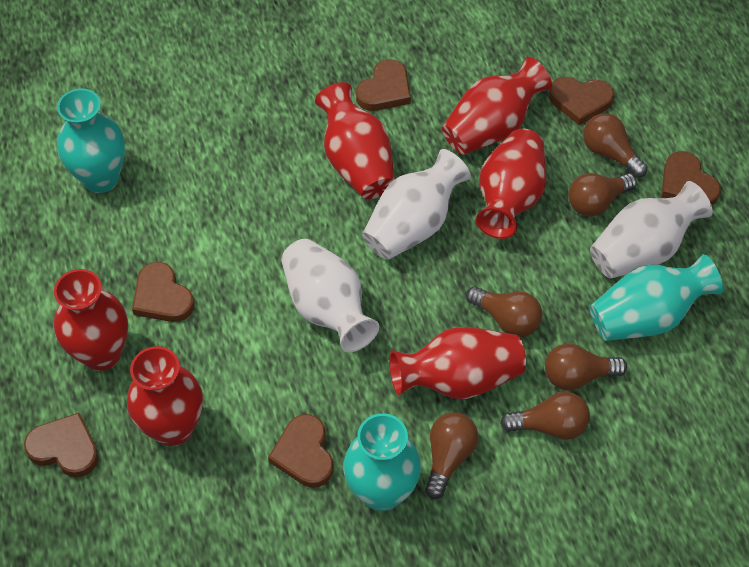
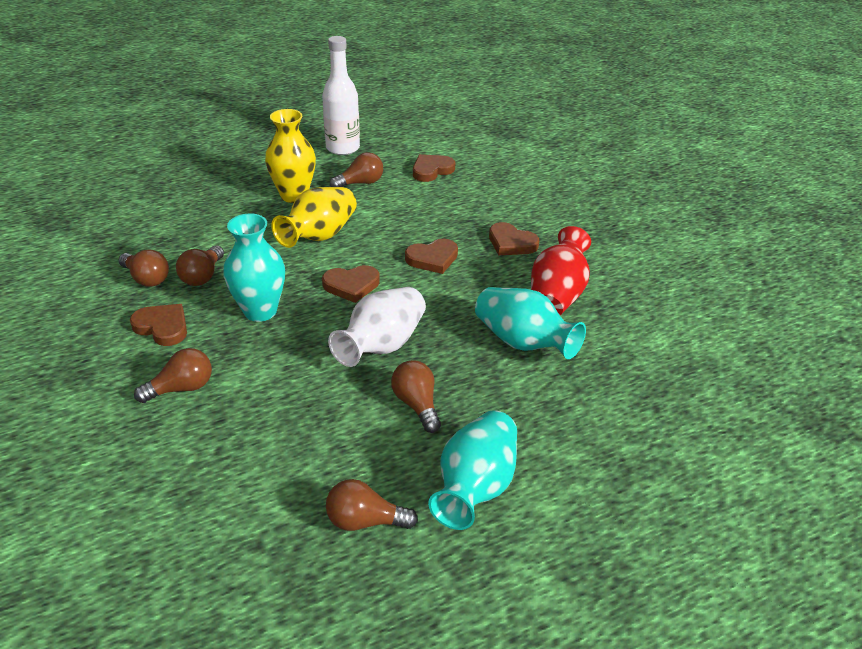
brown heart: 6 -> 5
red vase: 6 -> 1
white bottle: 0 -> 1
white vase: 3 -> 1
yellow vase: 0 -> 2

